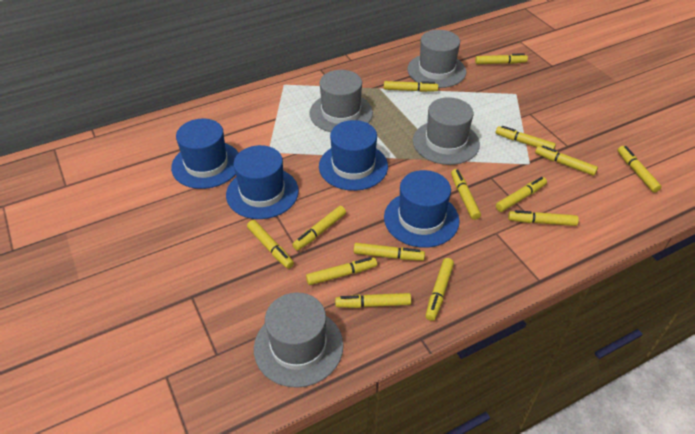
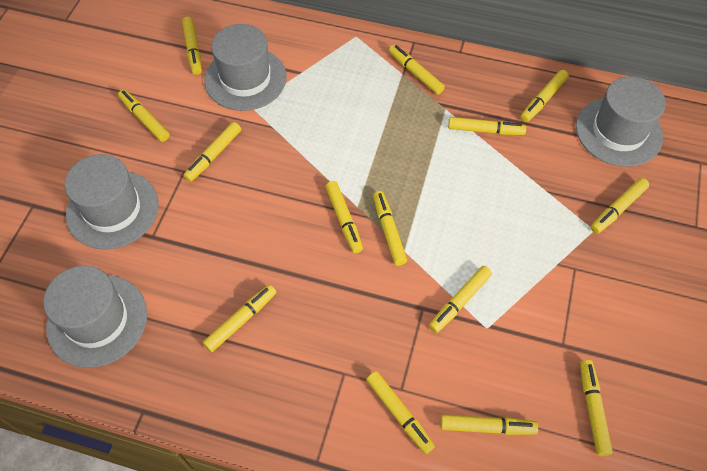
blue hat: 4 -> 0

